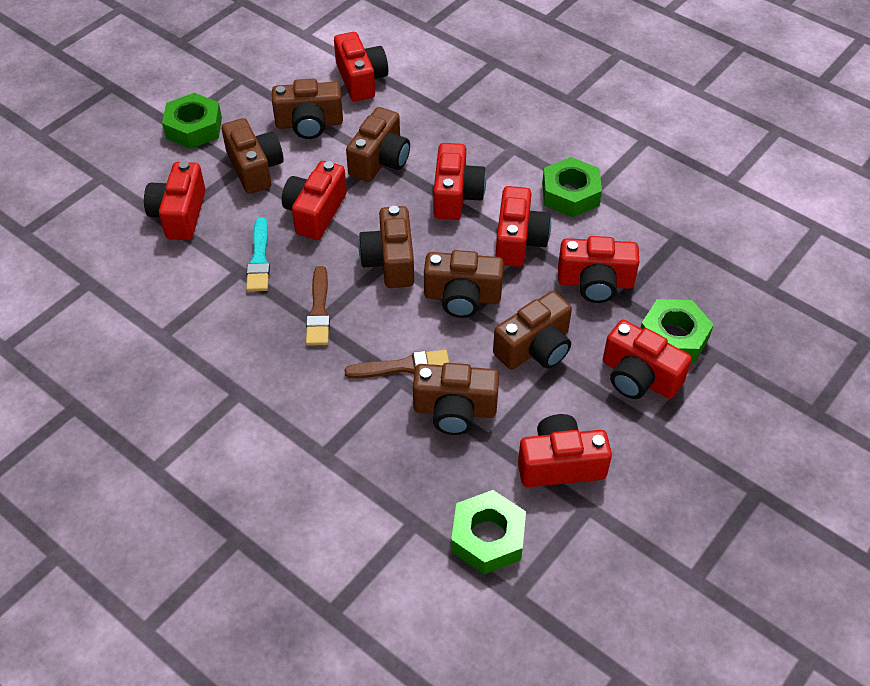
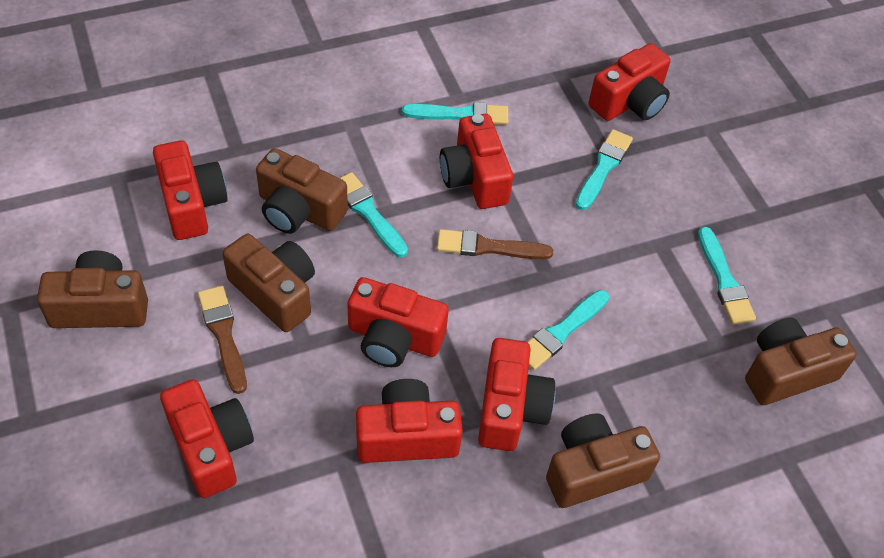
brown camera: 7 -> 5
green nut: 4 -> 0
red camera: 8 -> 7
turquoise brush: 1 -> 5

